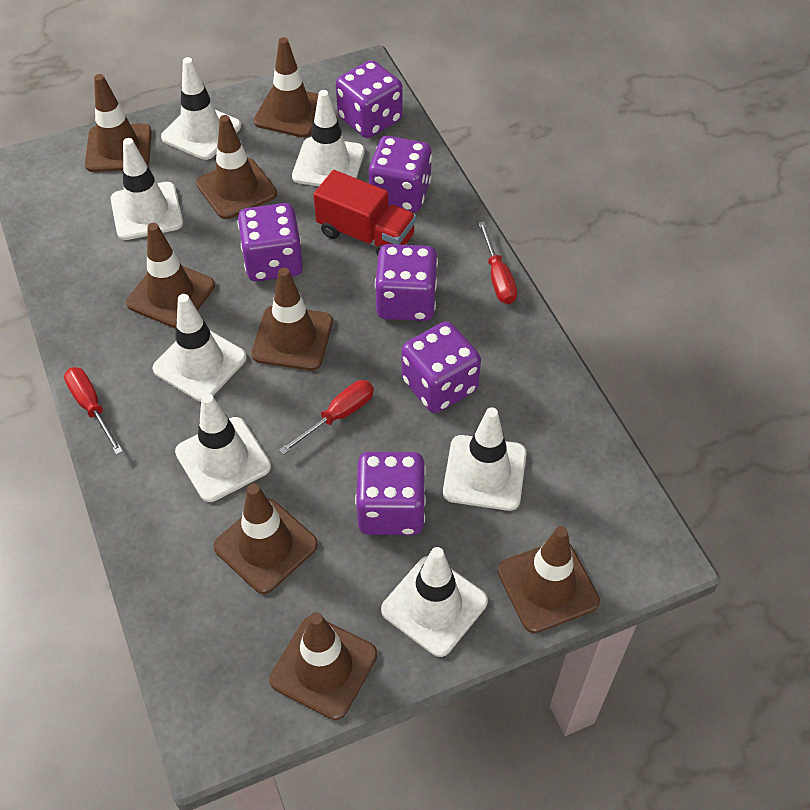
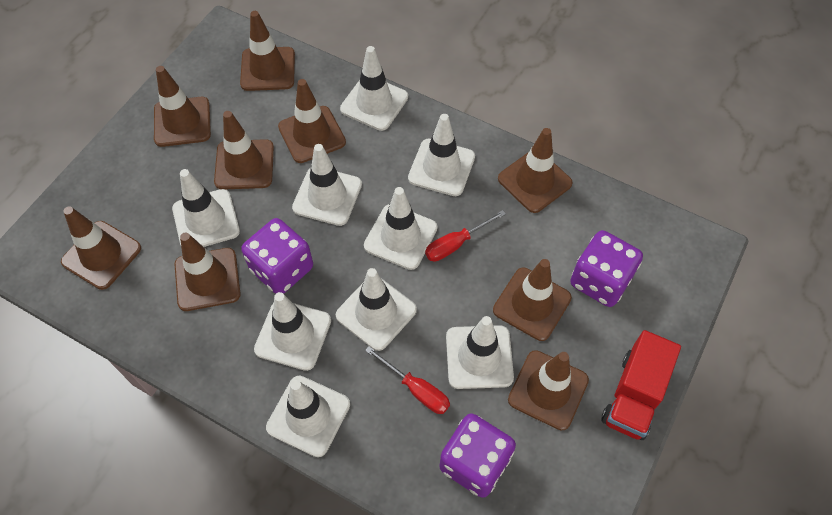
brown traffic cone: 8 -> 9
purple dice: 6 -> 3
red screwdriver: 3 -> 2
white traffic cone: 7 -> 9

